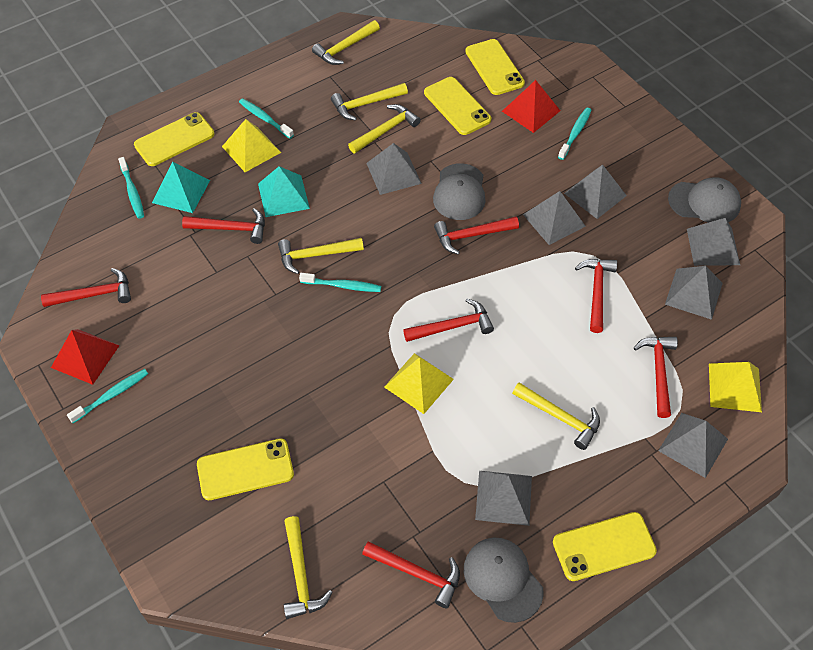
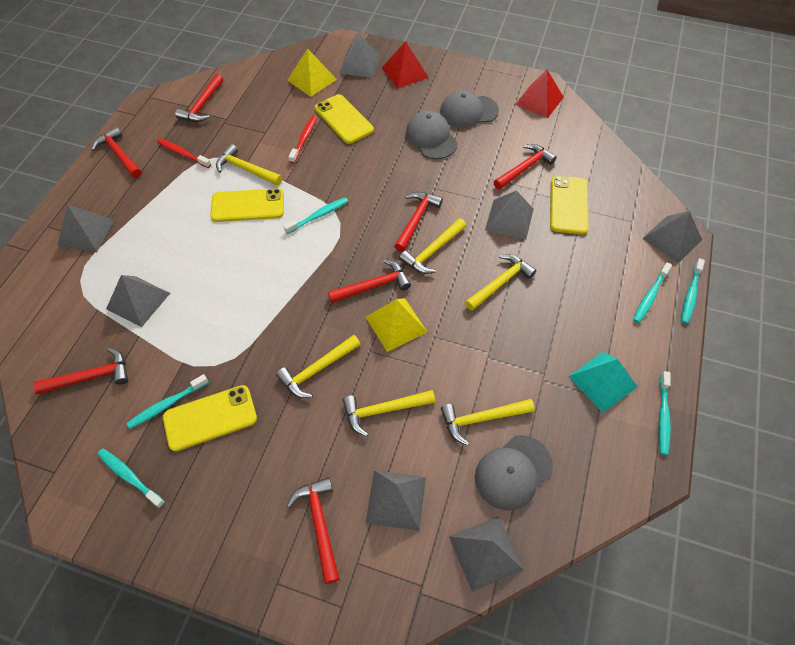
red toothbrush: 0 -> 2
turquoise pyramid: 2 -> 1
turquoise toothbrush: 5 -> 6
yellow phone: 5 -> 4
yellow pyramid: 3 -> 2

